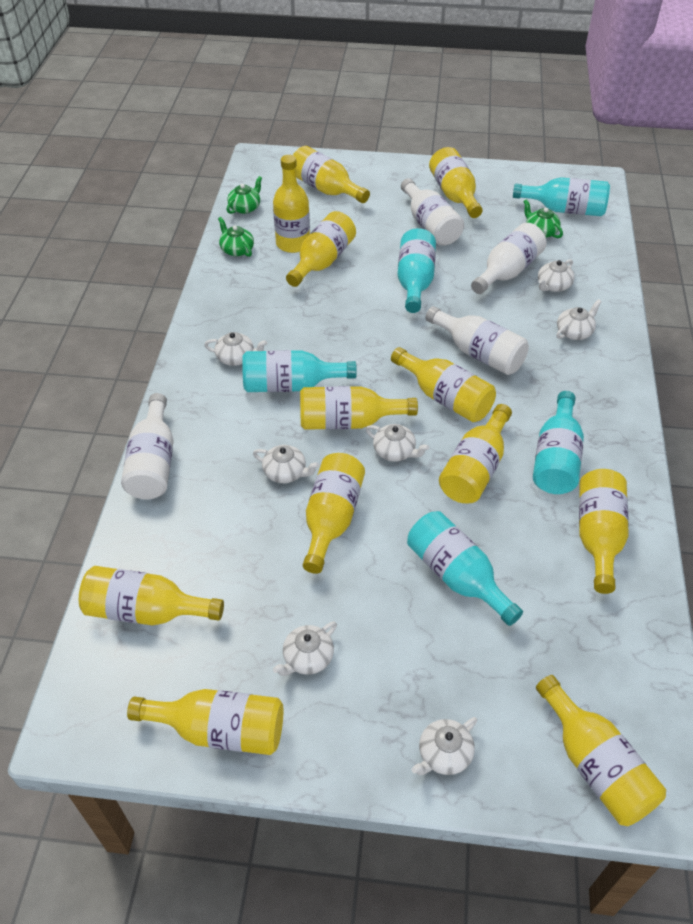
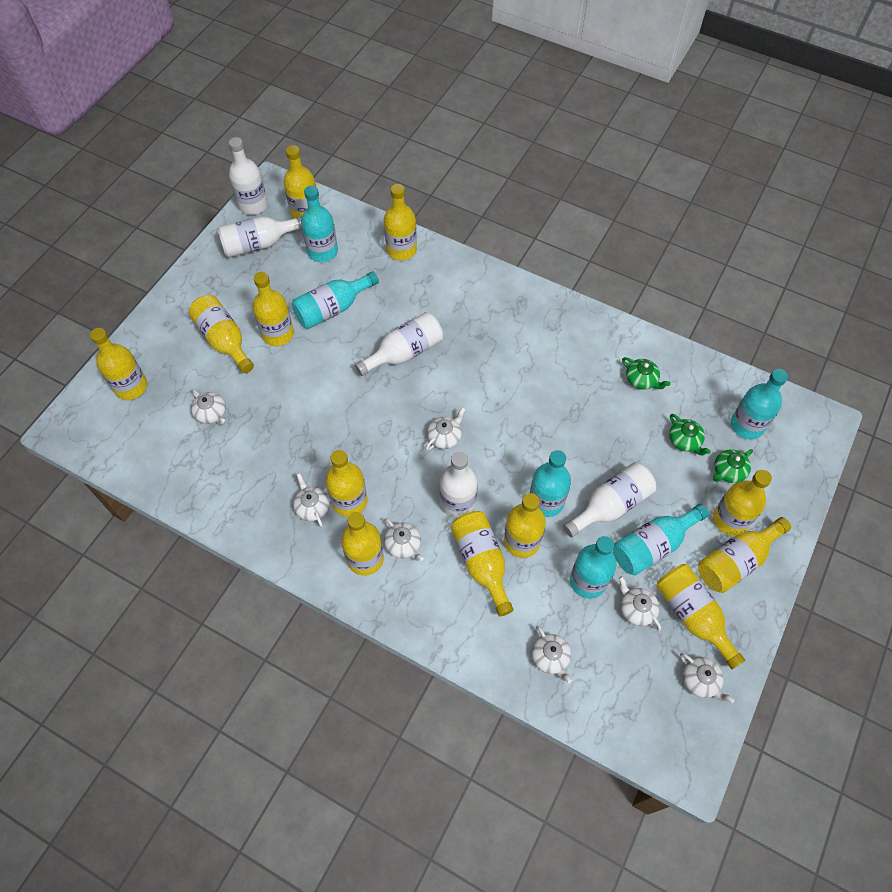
turquoise bottle: 5 -> 6
white bottle: 4 -> 5

